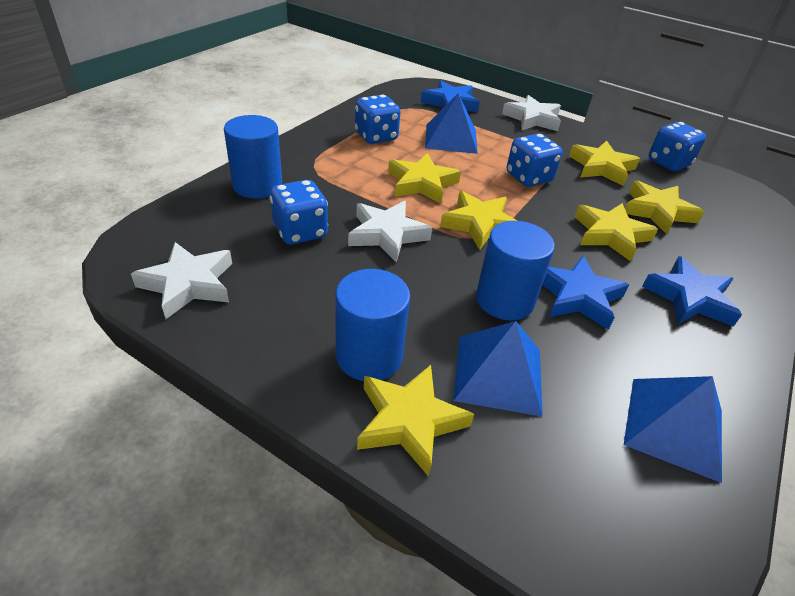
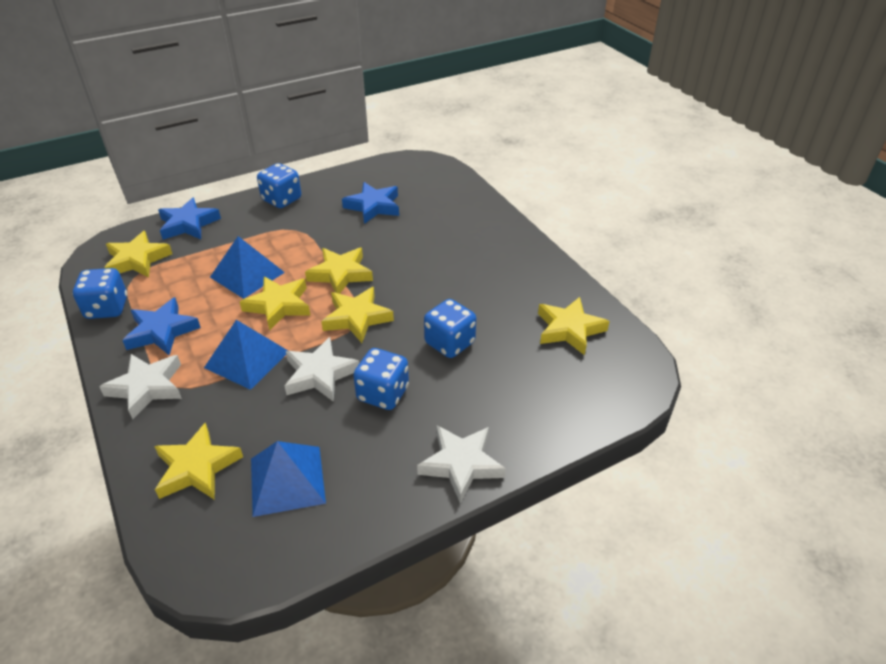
blue cylinder: 3 -> 0

